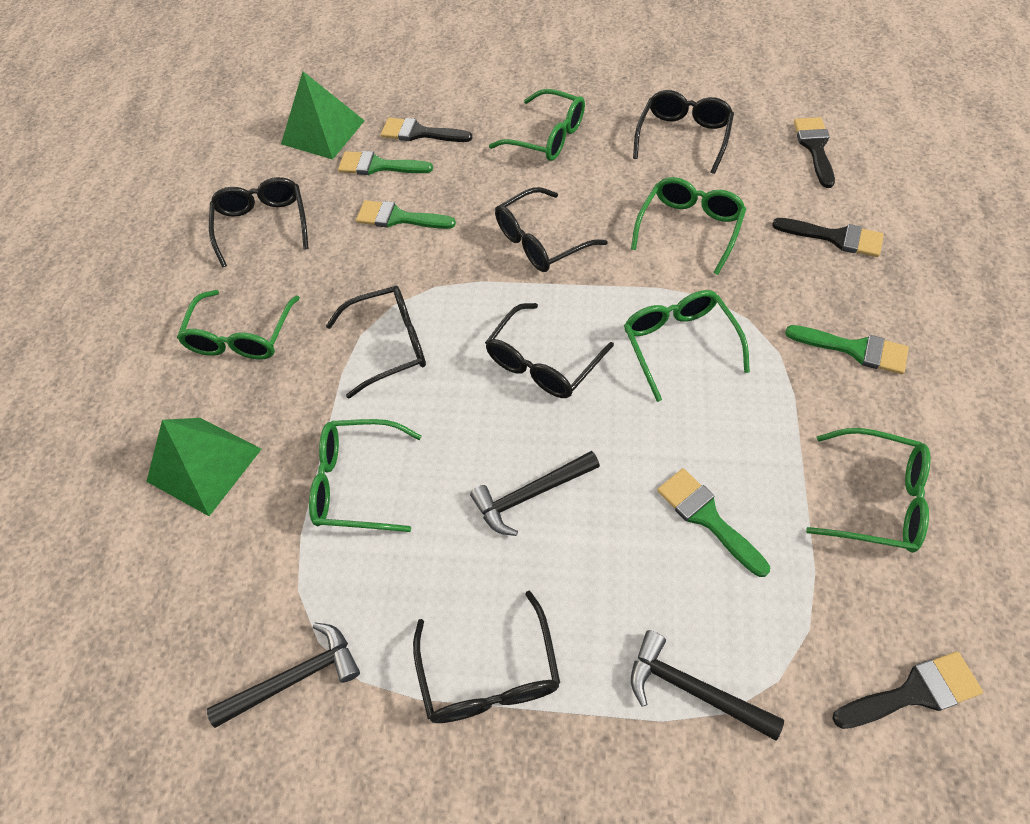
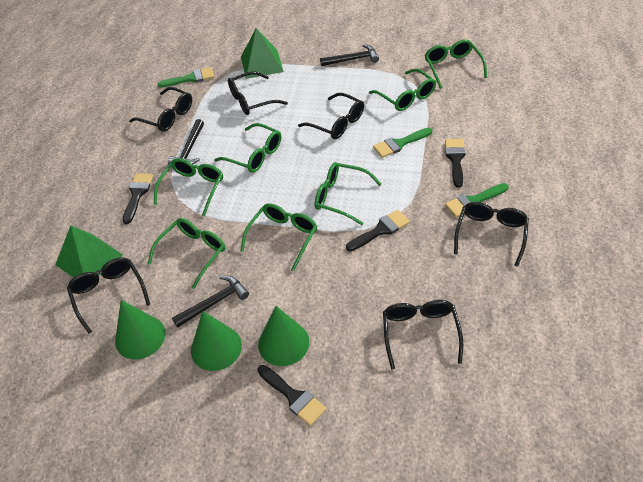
green brush: 4 -> 3
green cone: 0 -> 3
green glasses: 6 -> 7

